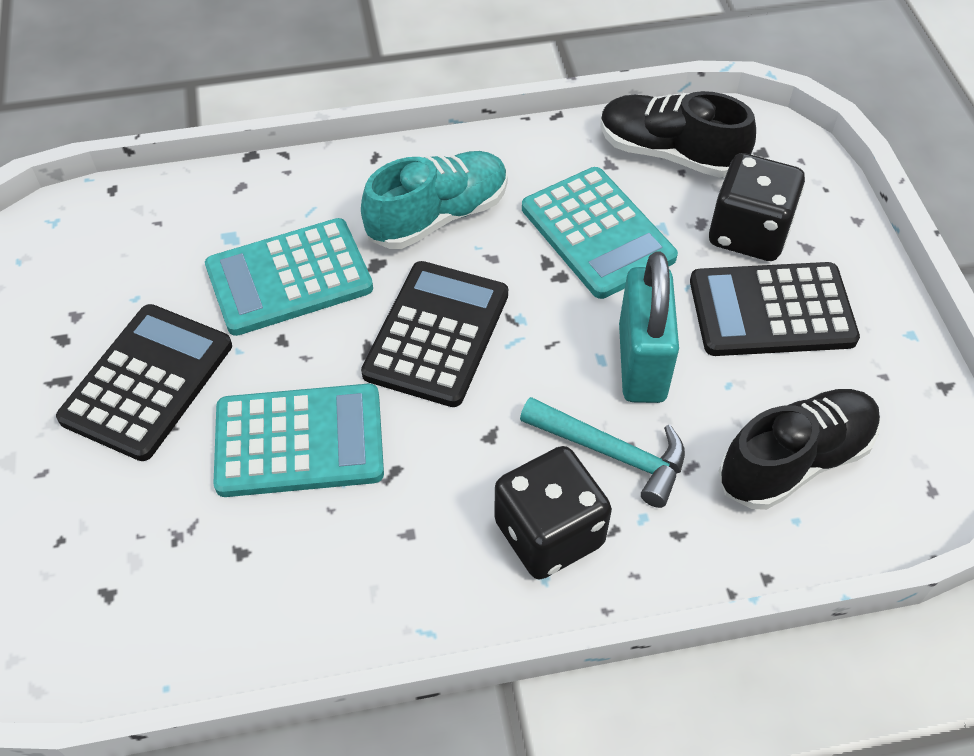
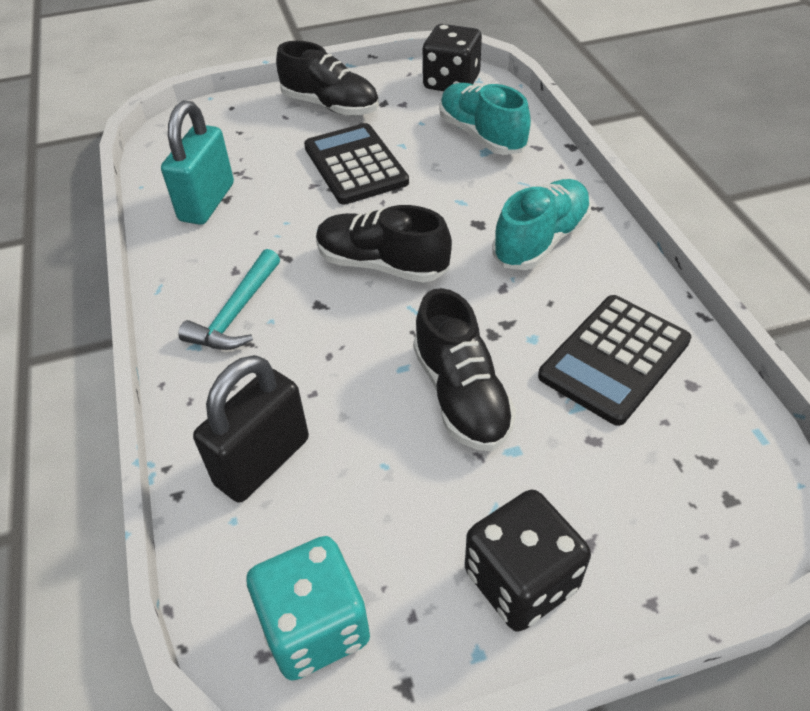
black calculator: 3 -> 2
black padlock: 0 -> 1
black shoe: 2 -> 3
turquoise calculator: 3 -> 0
turquoise dice: 0 -> 1
turquoise shoe: 1 -> 2

